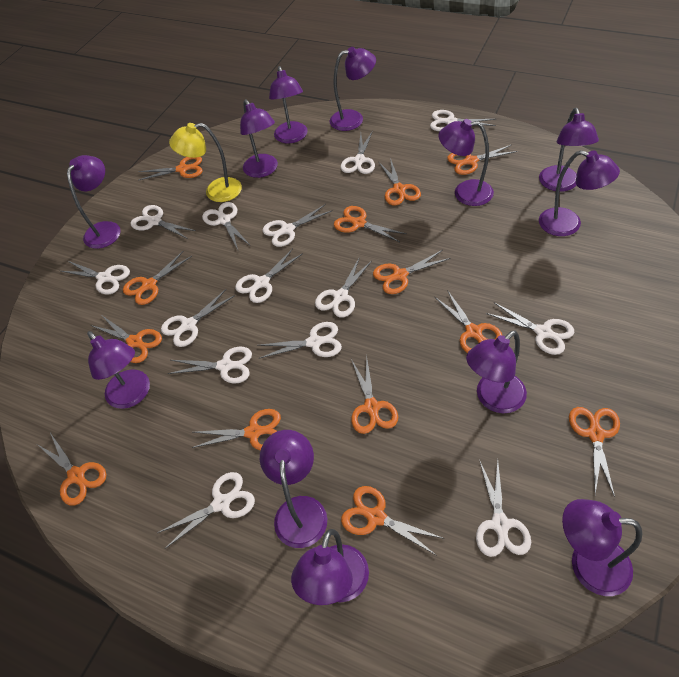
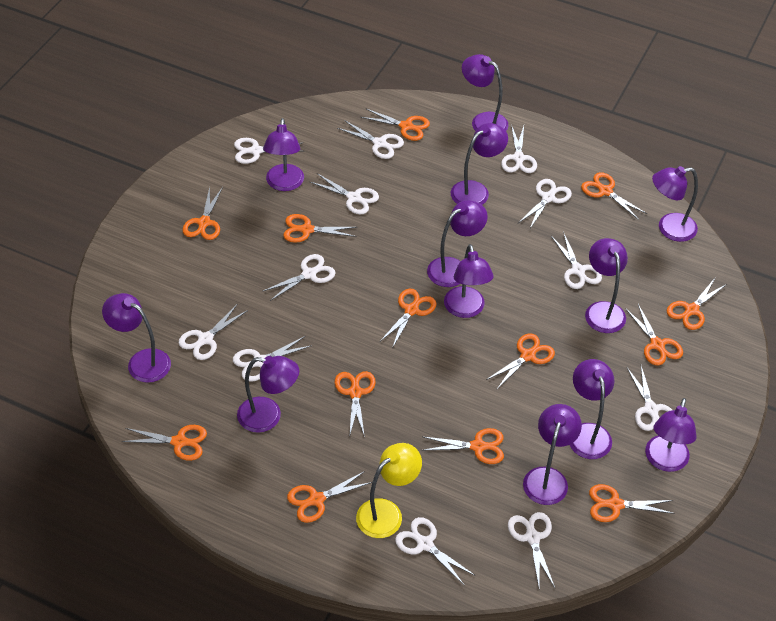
white scissors: 14 -> 12

